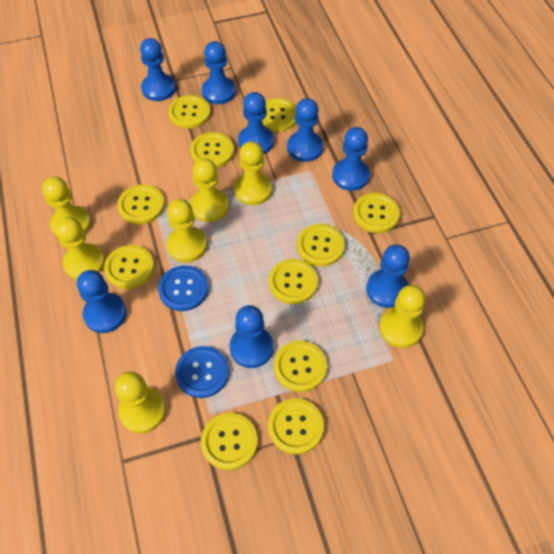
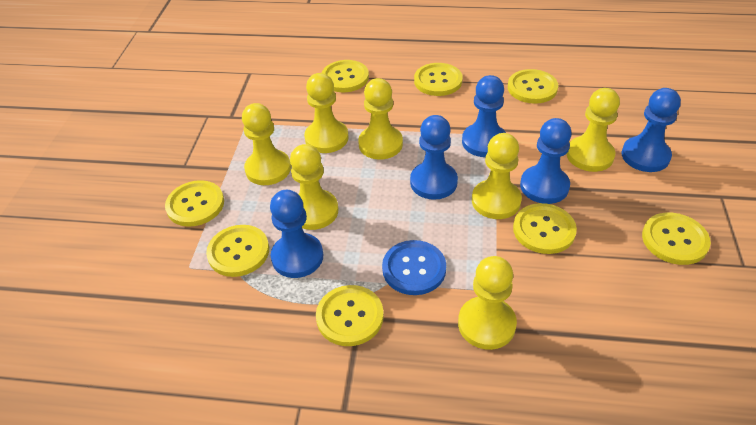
blue button: 2 -> 1
blue pawn: 8 -> 5
yellow button: 11 -> 8

